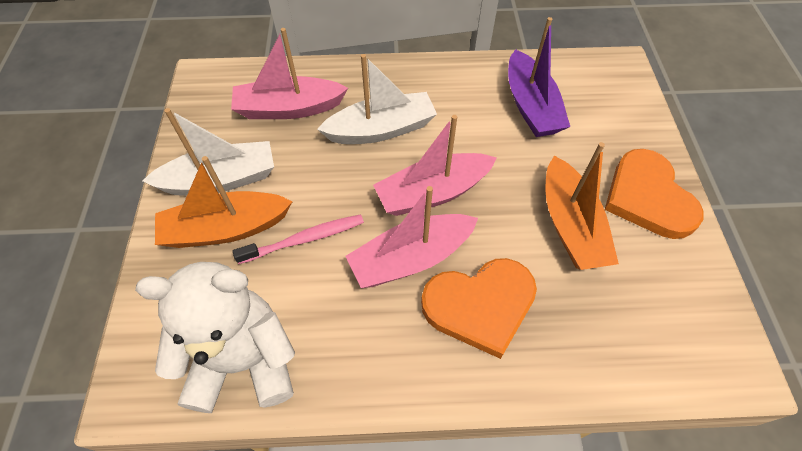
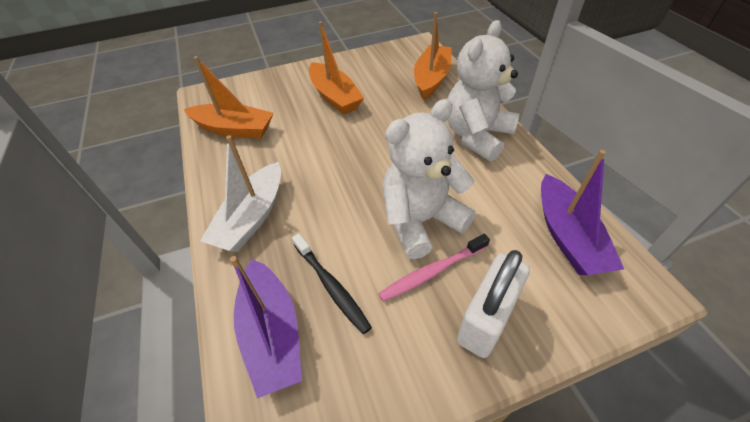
black toothbrush: 0 -> 1
orange boat: 2 -> 3
orange heart: 2 -> 0
pink boat: 3 -> 0
purple boat: 1 -> 2
white boat: 2 -> 1
white padlock: 0 -> 1
white teddy bear: 1 -> 2

